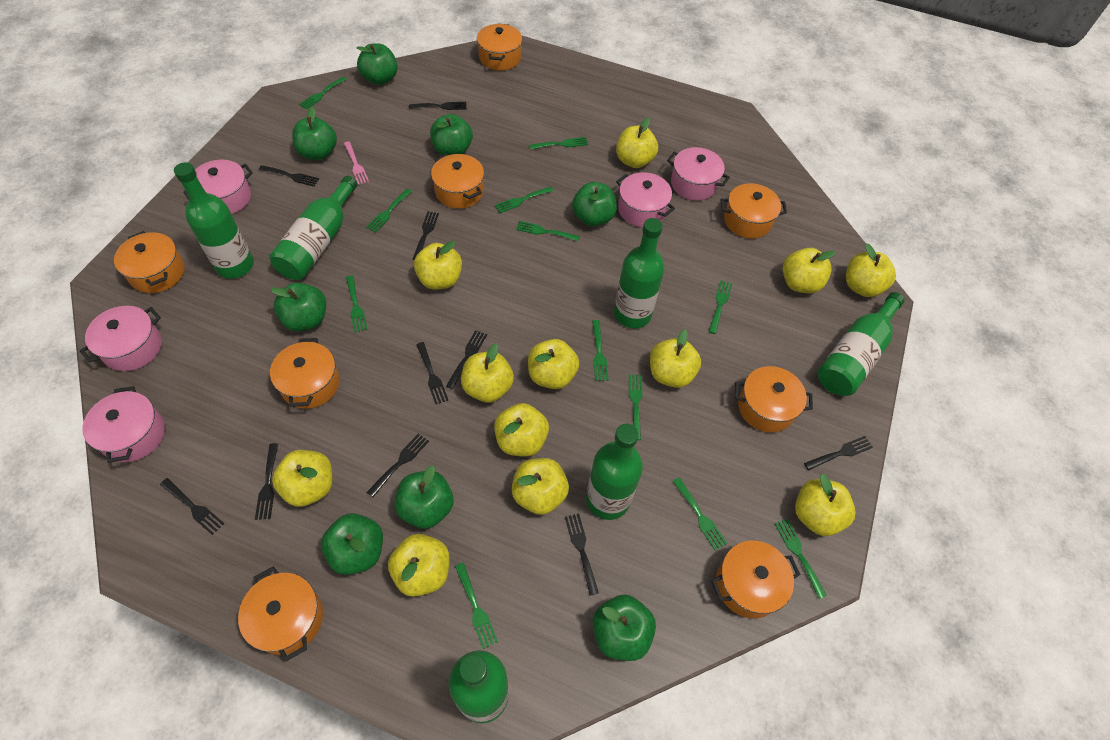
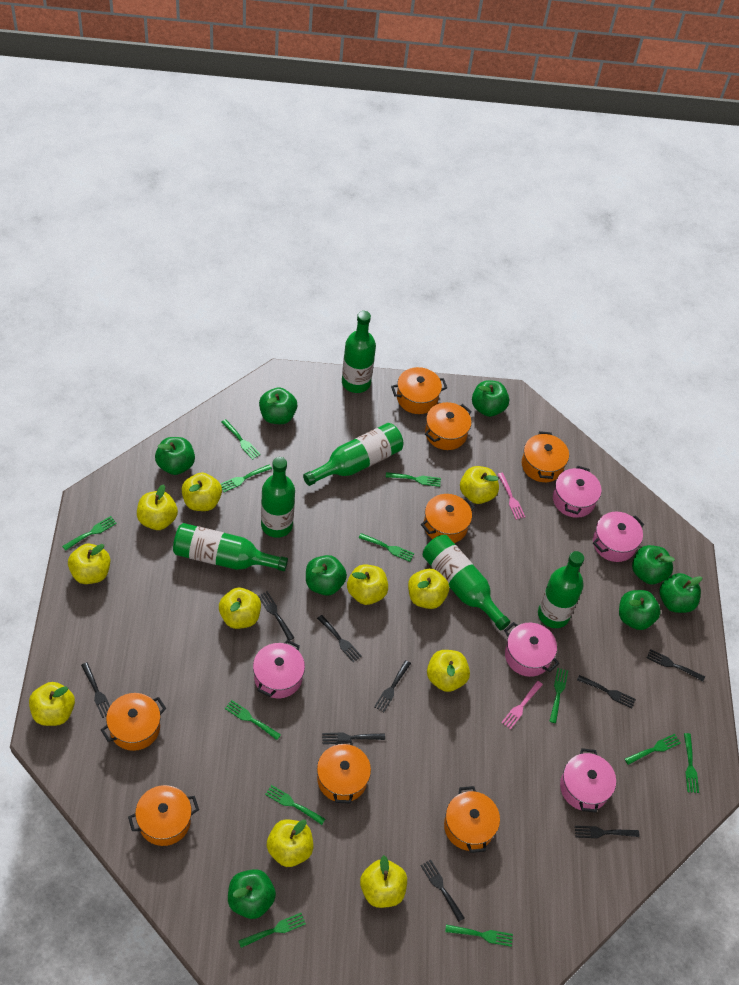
black fork: 10 -> 9
pink fork: 1 -> 2
yellow apple: 12 -> 11

